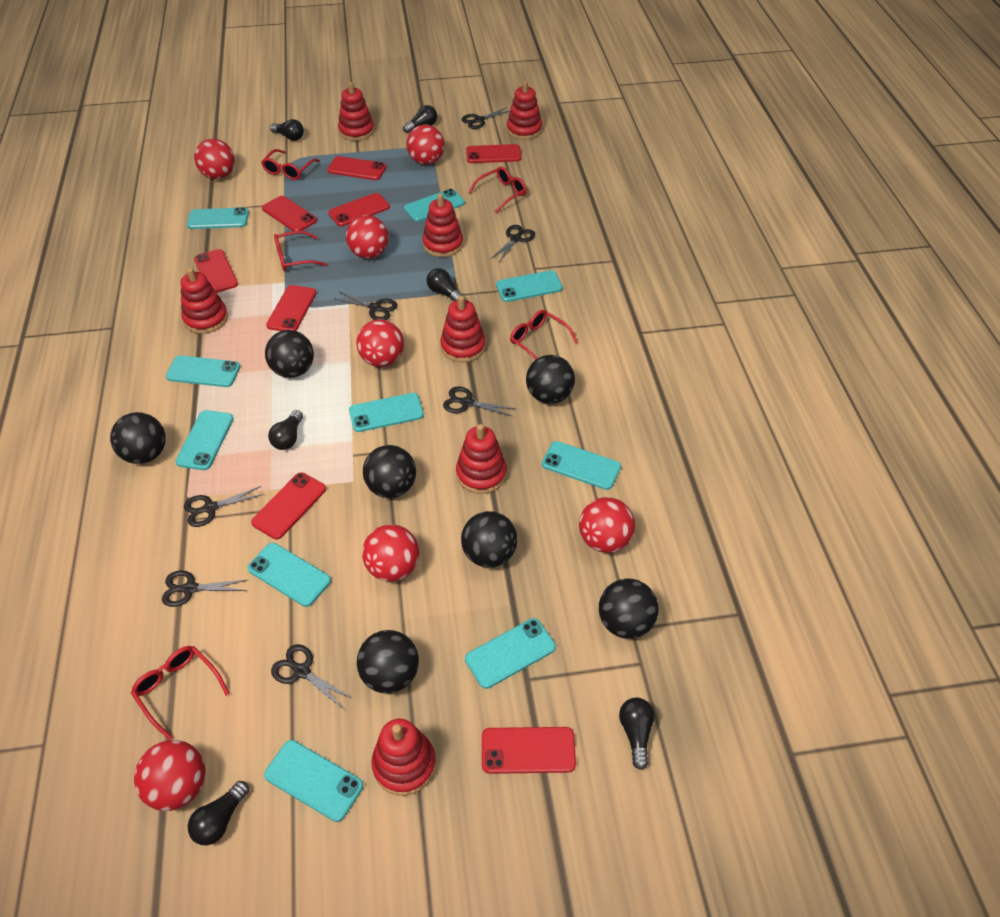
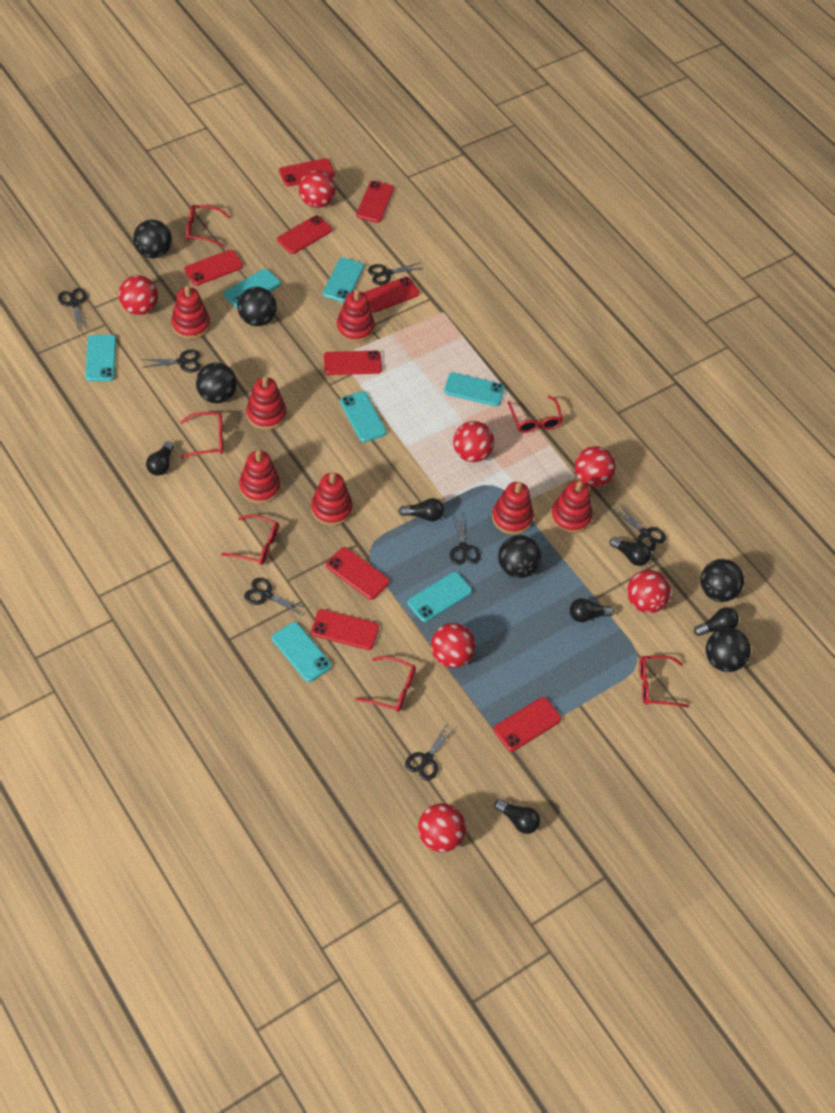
black ball: 7 -> 6
red glasses: 5 -> 6
red phone: 8 -> 9
turquoise phone: 10 -> 7

